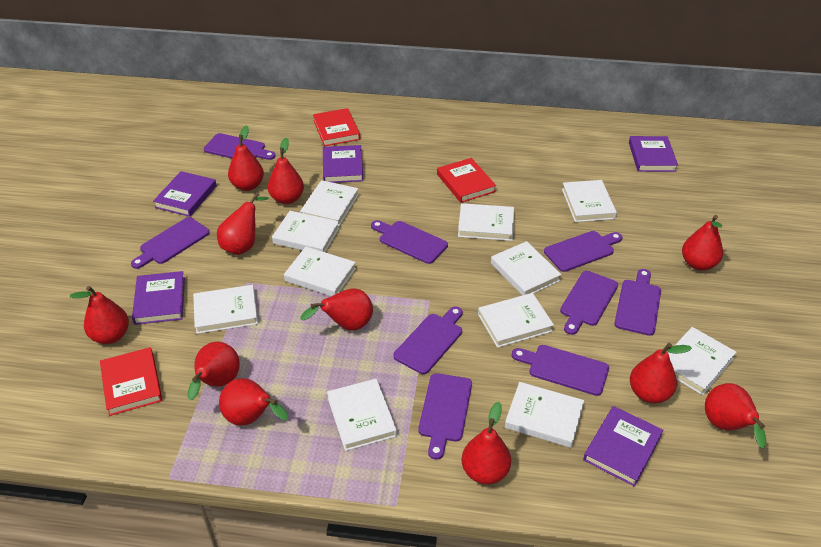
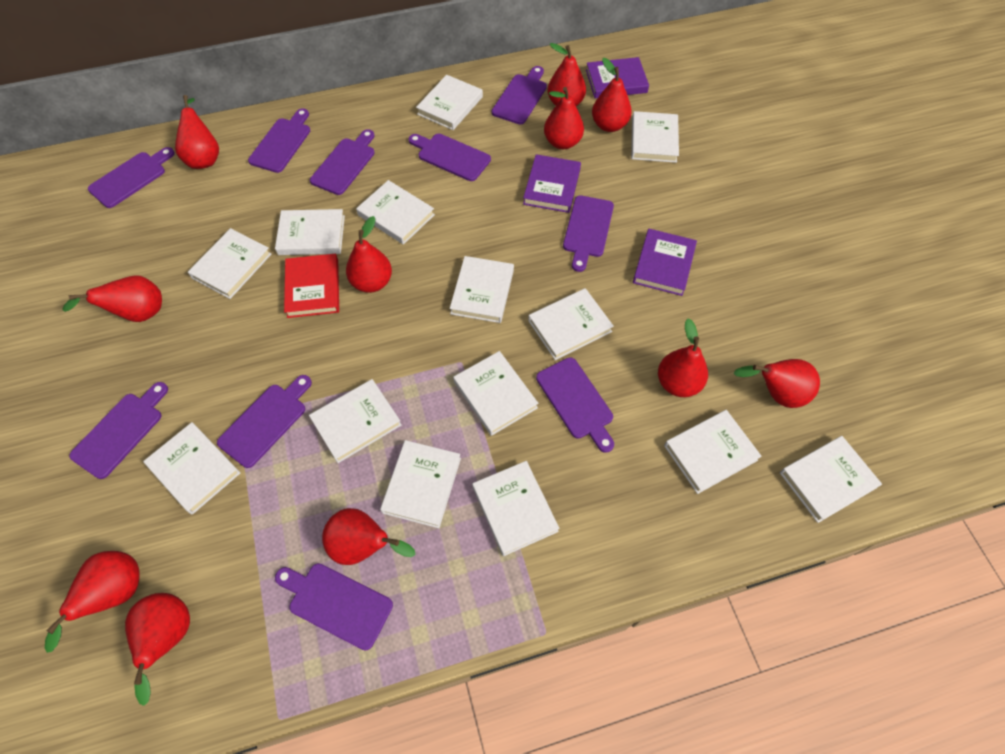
purple book: 5 -> 3
purple cutting board: 9 -> 10
red book: 3 -> 1
white book: 11 -> 14

